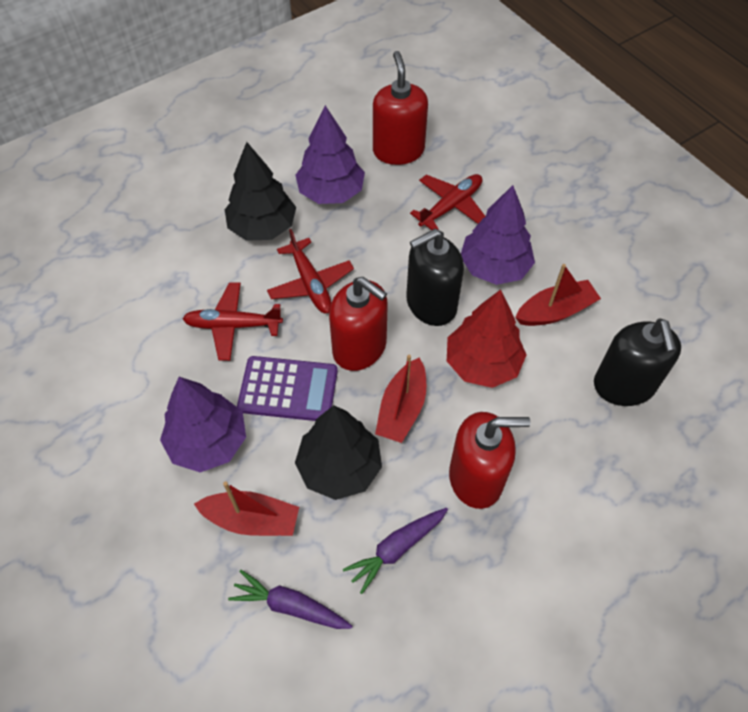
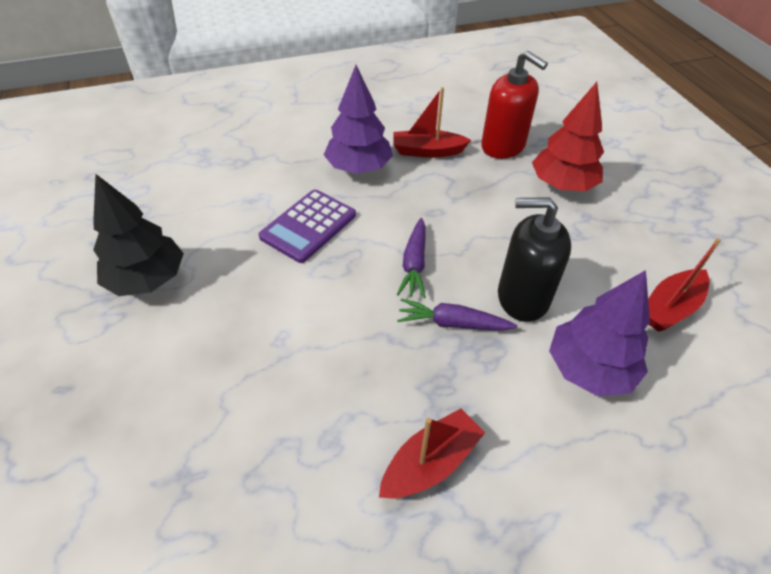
black soap dispenser: 2 -> 1
black tree: 2 -> 1
purple tree: 3 -> 2
red plane: 3 -> 0
red soap dispenser: 3 -> 1

